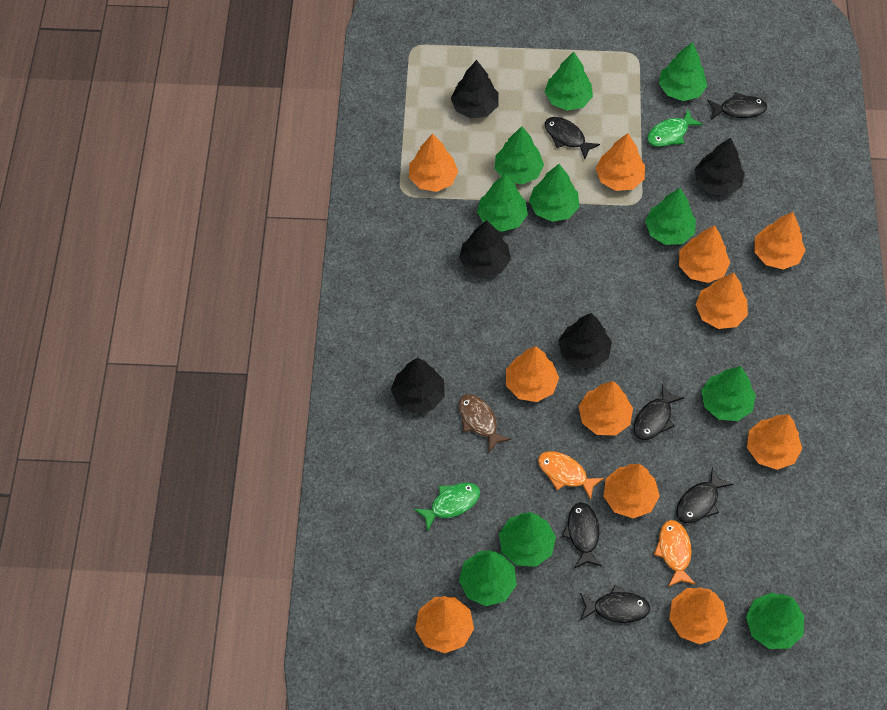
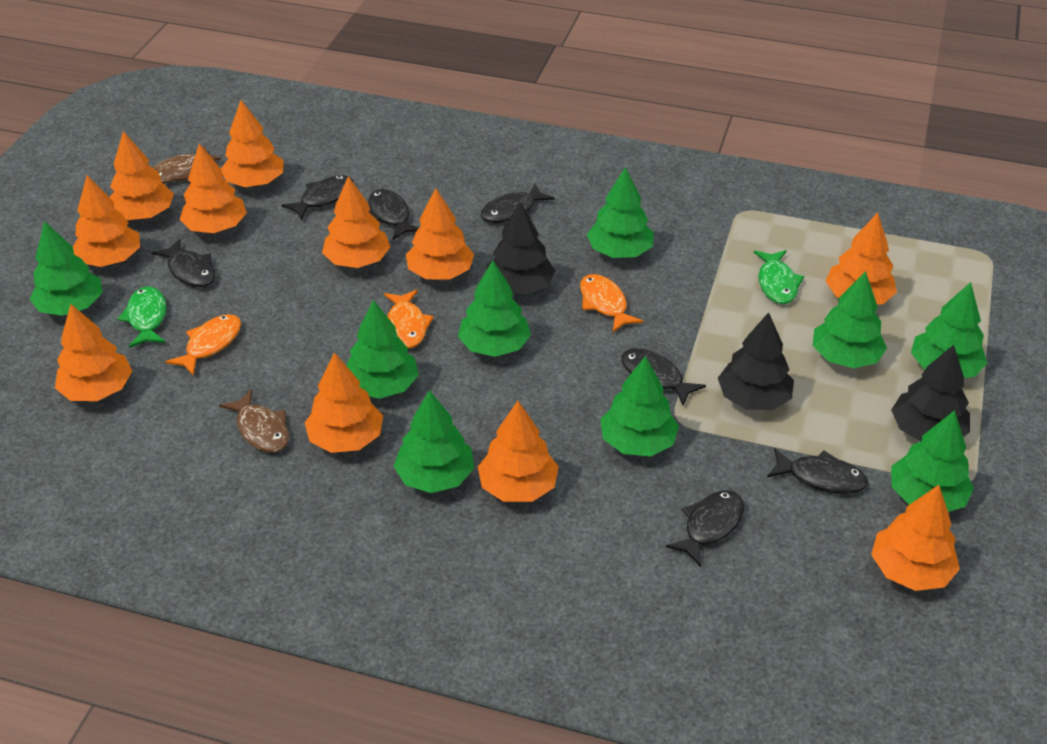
black fish: 6 -> 7
black tree: 5 -> 3
brown fish: 1 -> 2
green tree: 10 -> 9
orange fish: 2 -> 3

